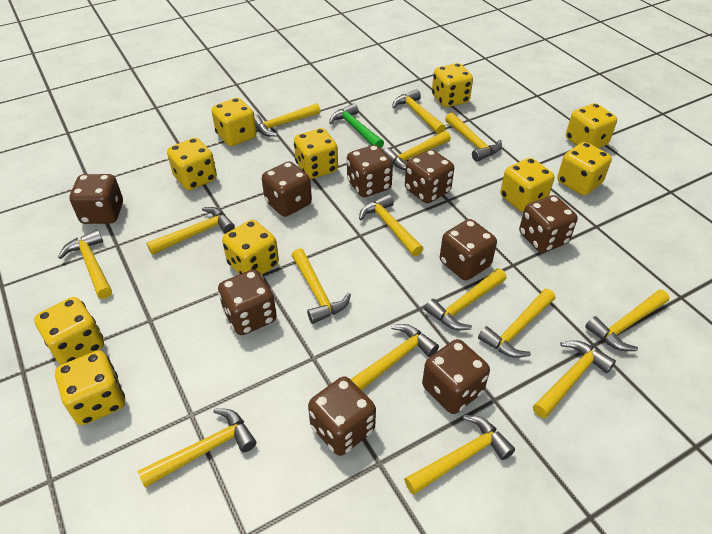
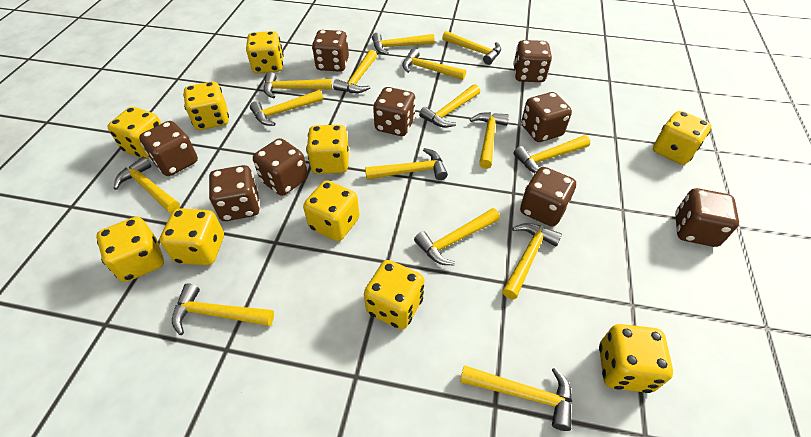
green hammer: 1 -> 0

